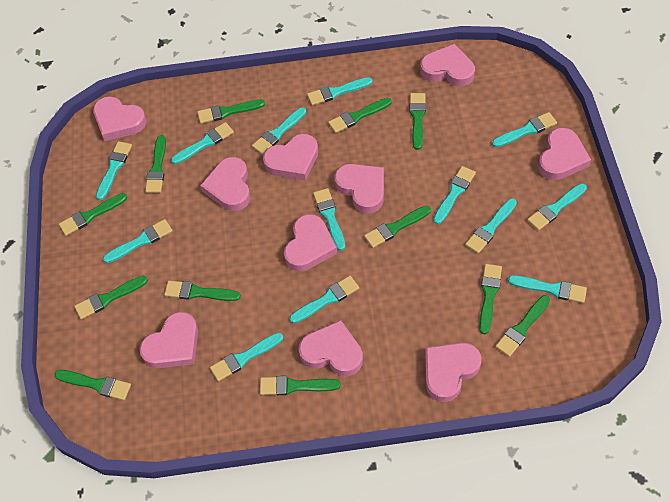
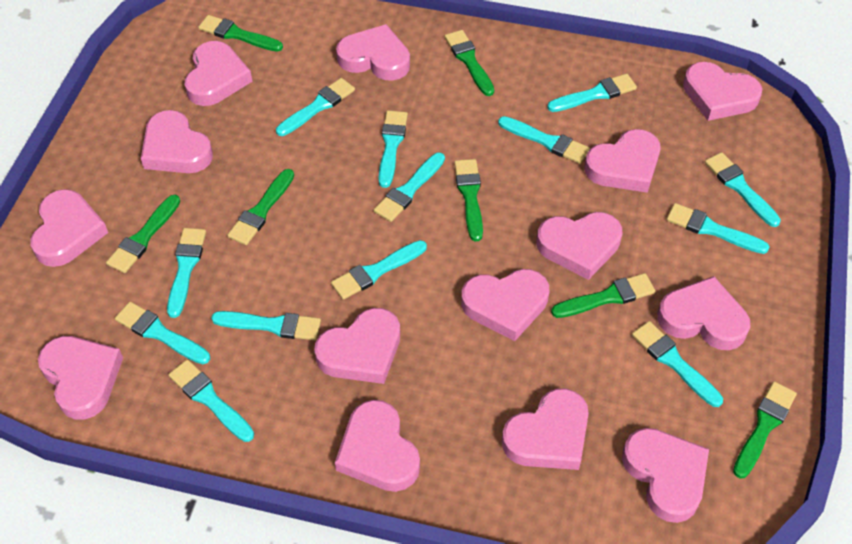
green brush: 12 -> 7
pink heart: 10 -> 14

